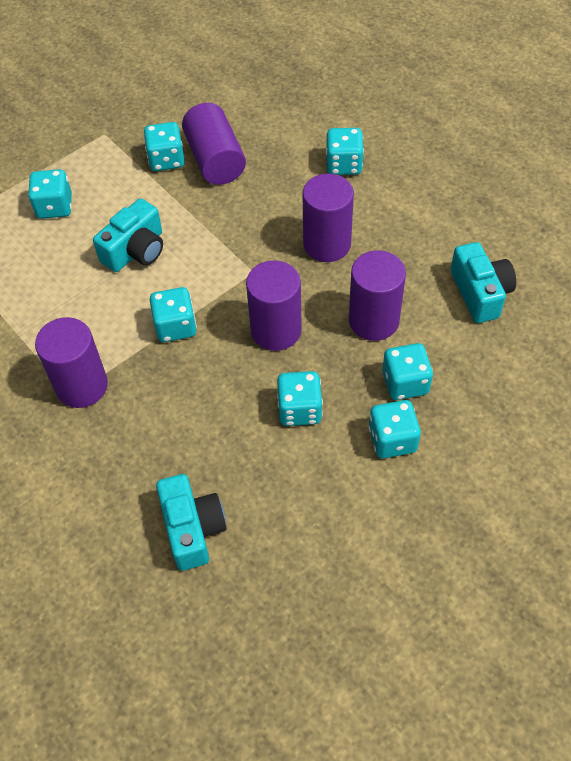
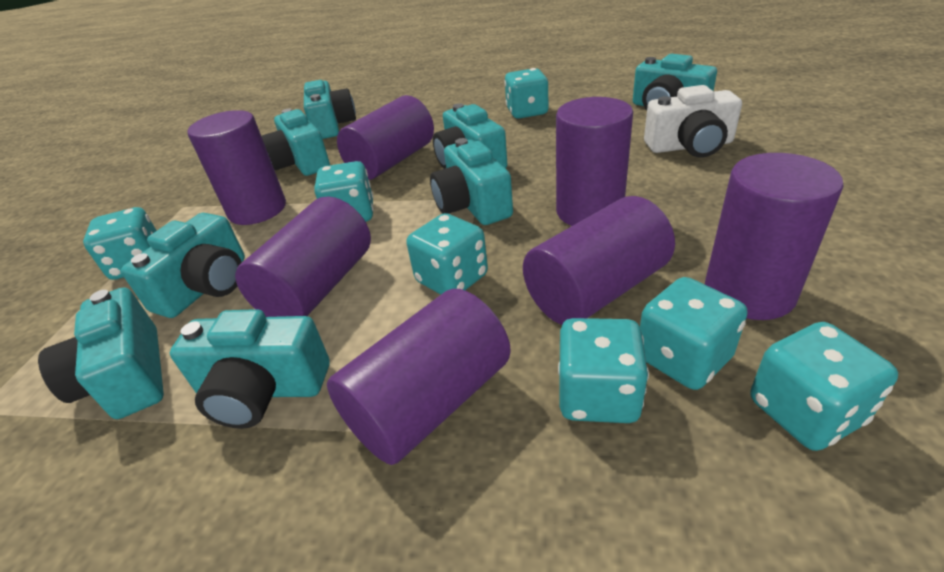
purple cylinder: 5 -> 7
turquoise camera: 3 -> 8
white camera: 0 -> 1

